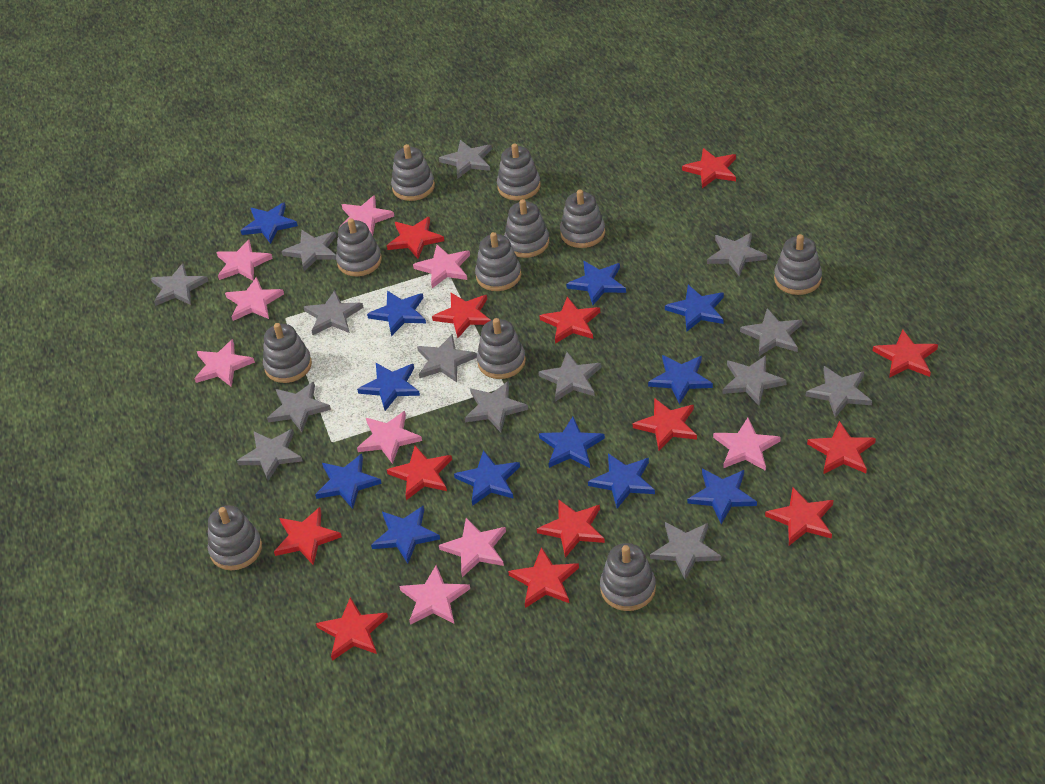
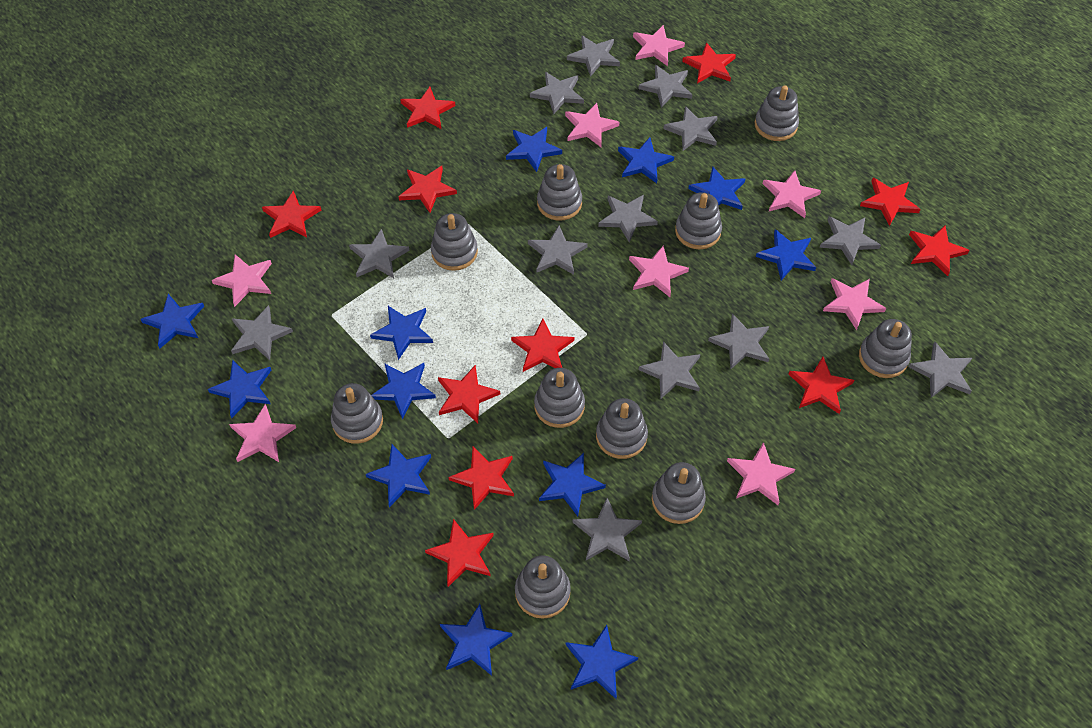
grey stacking toy: 11 -> 10
grey star: 14 -> 13
pink star: 9 -> 8
red star: 13 -> 11

